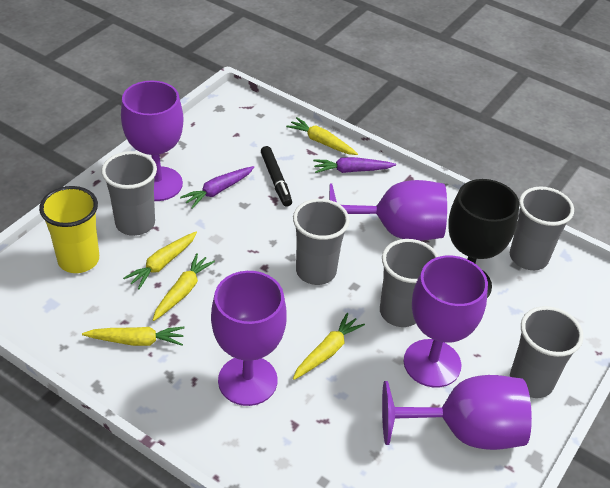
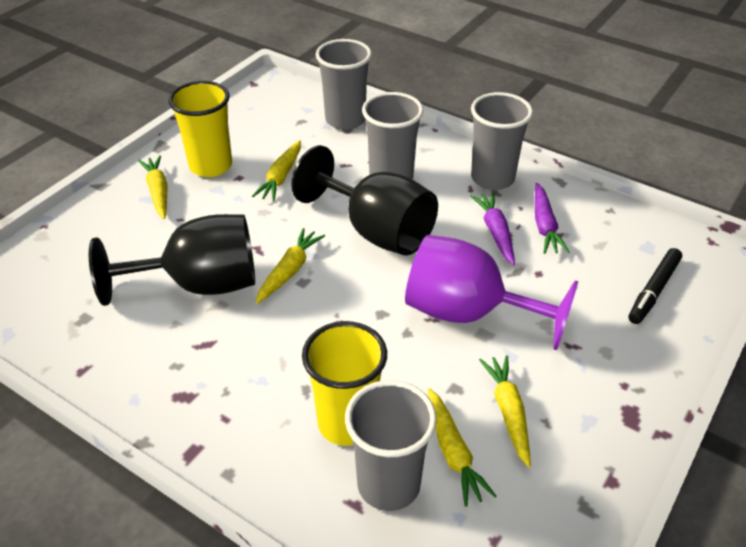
black goblet: 1 -> 2
grey cup: 5 -> 4
purple goblet: 5 -> 1
yellow cup: 1 -> 2

